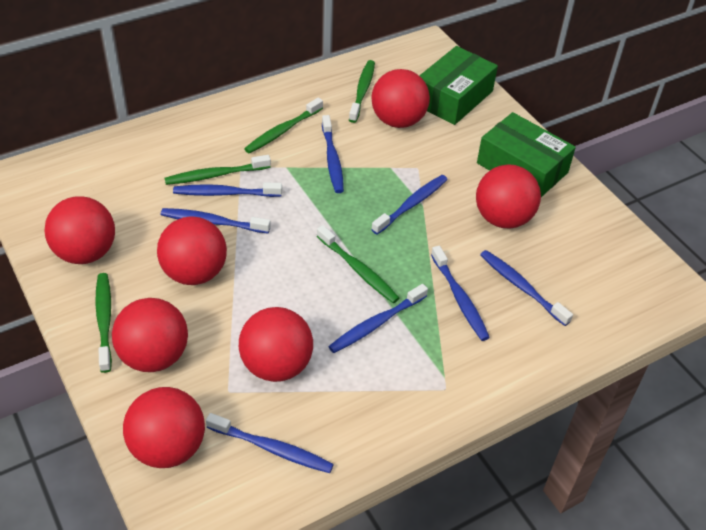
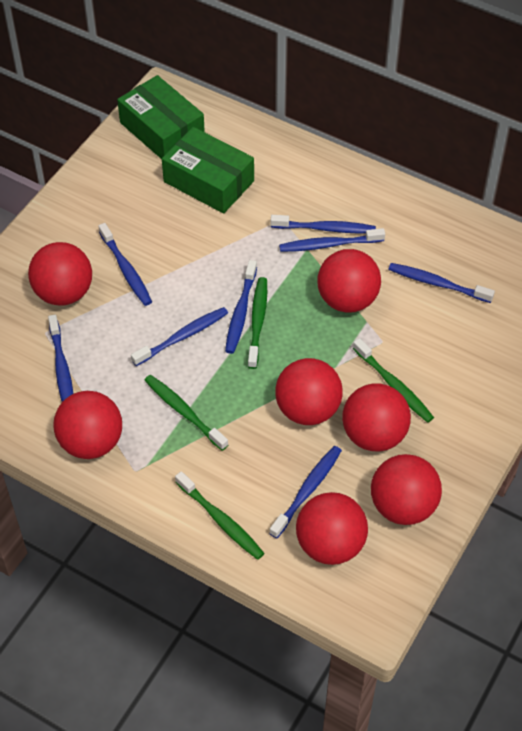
green toothbrush: 5 -> 4

